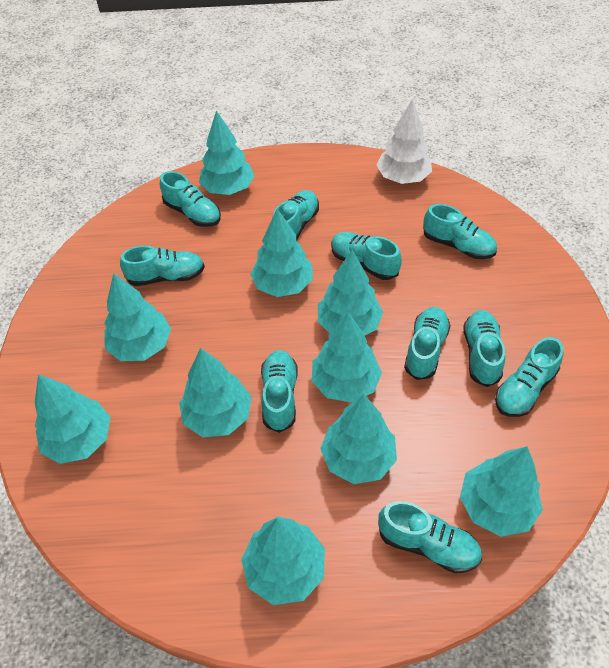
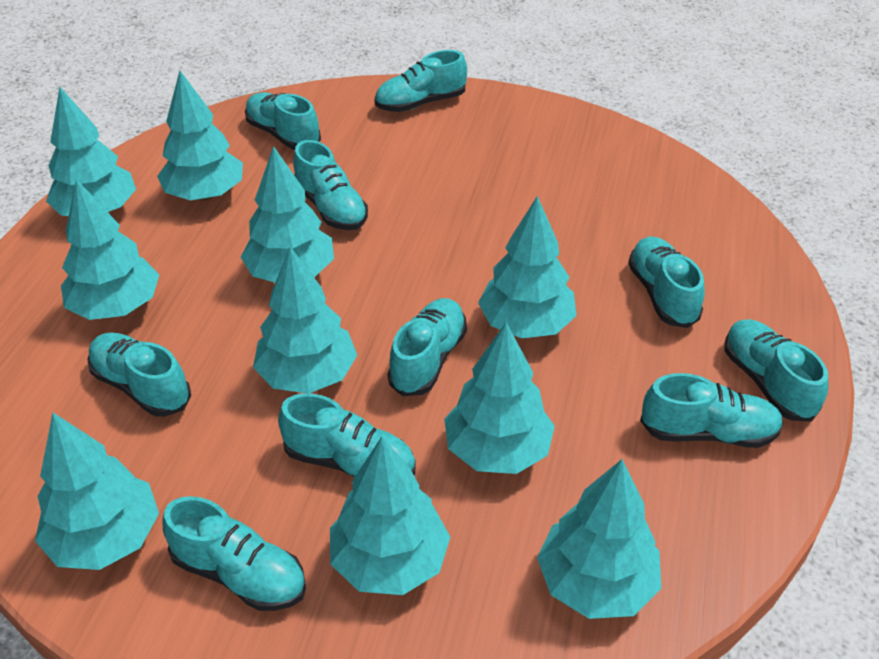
white tree: 1 -> 0

